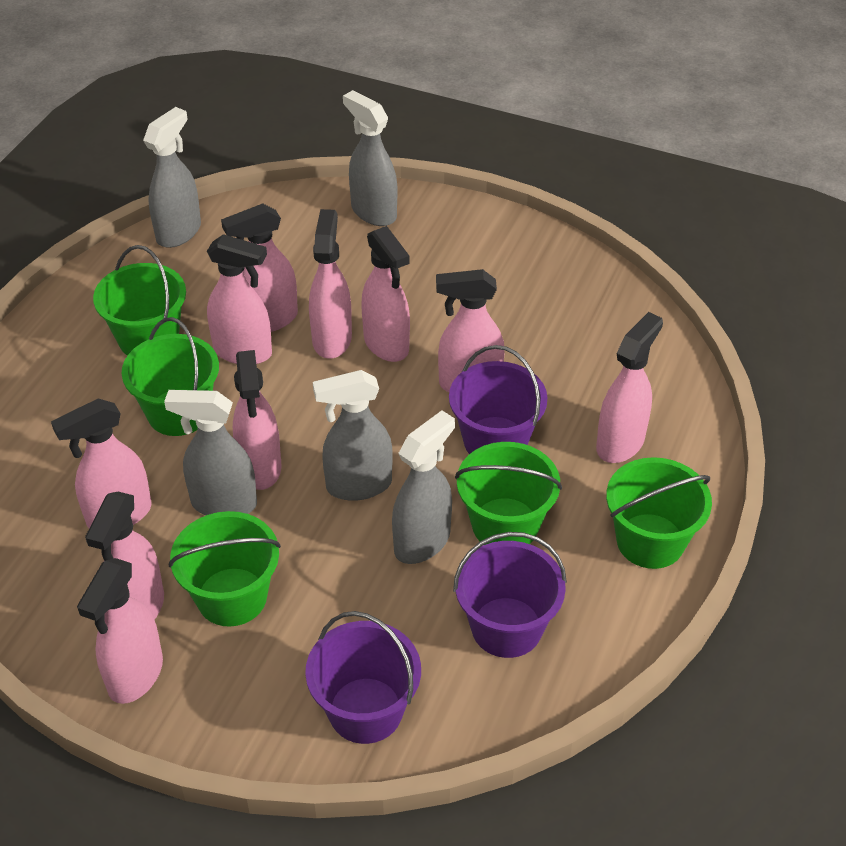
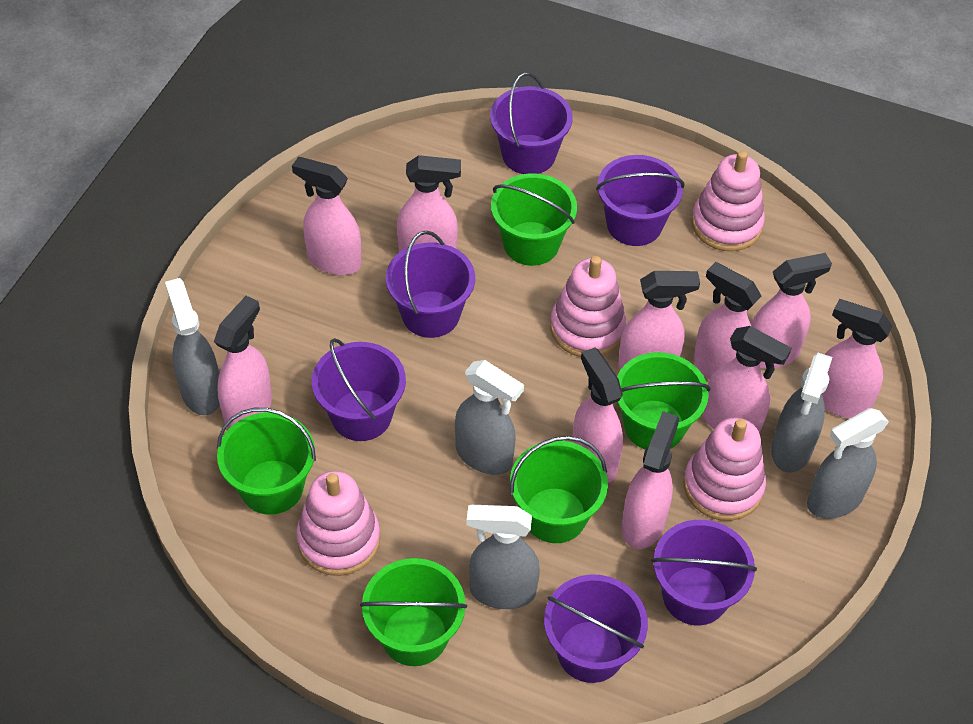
pink stacking toy: 0 -> 4
purple bucket: 3 -> 6

